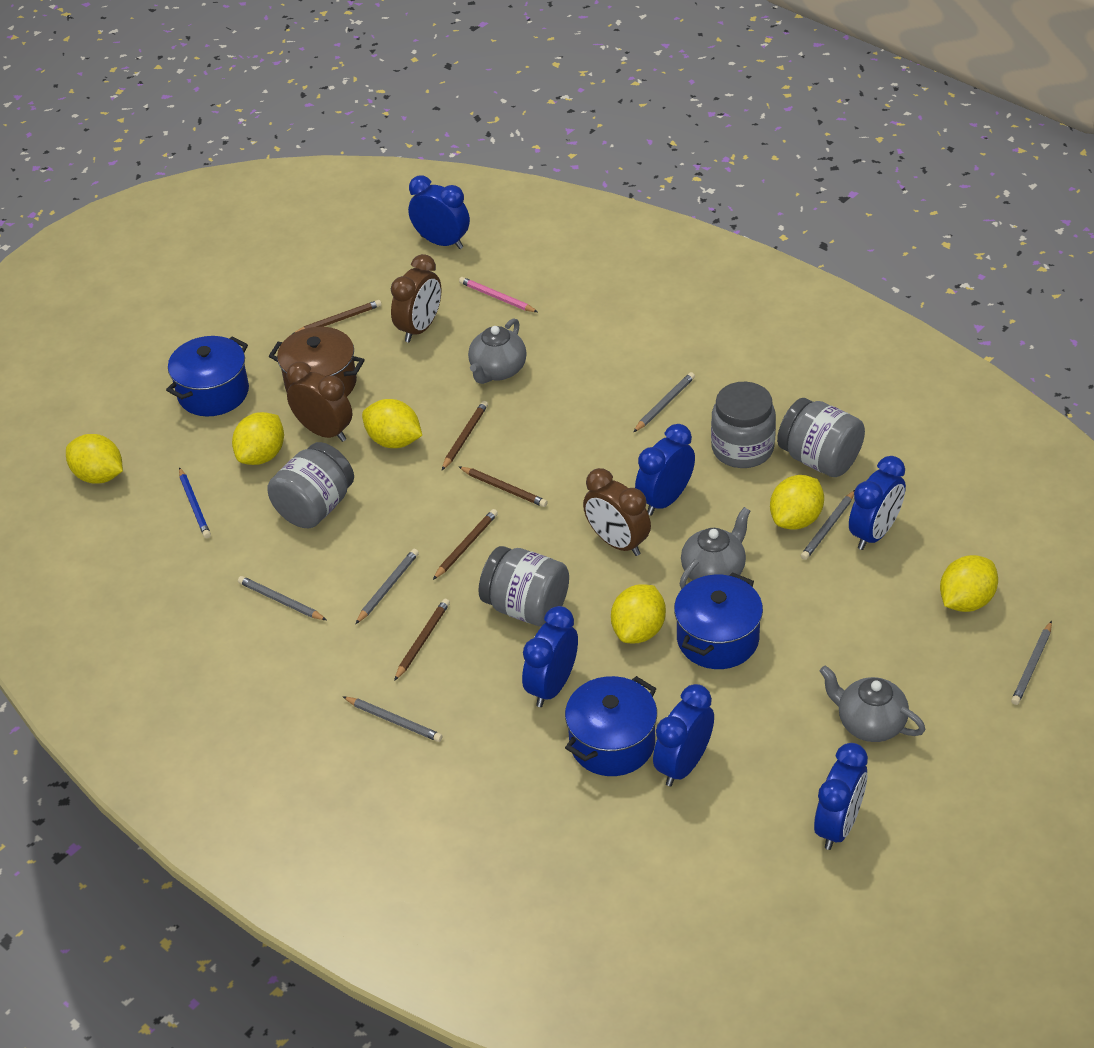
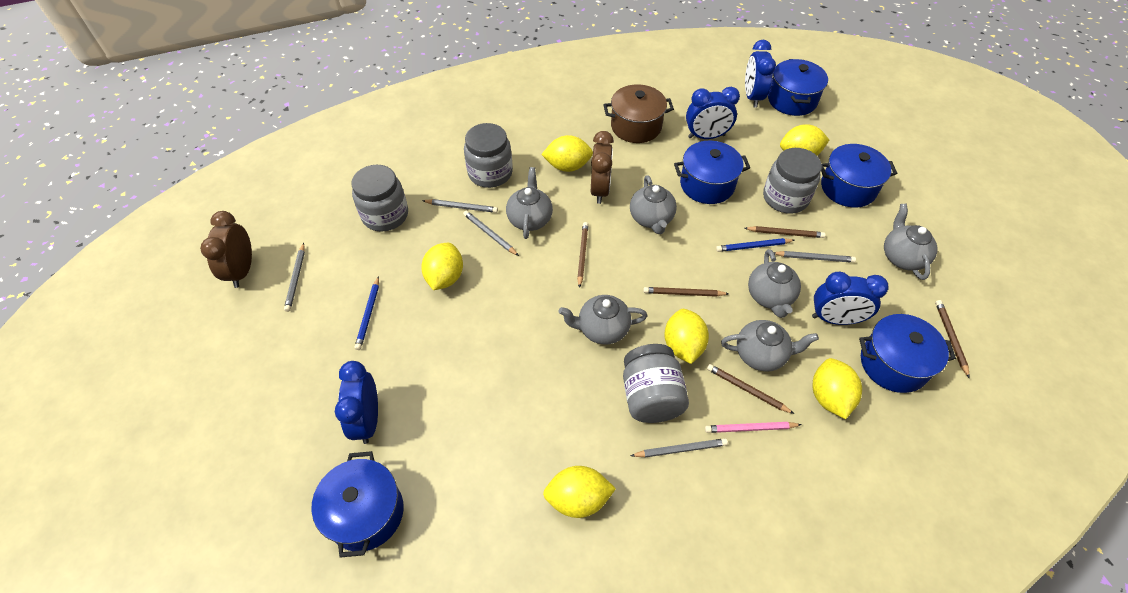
blue clock: 6 -> 4
blue pencil: 1 -> 2
blue pot: 3 -> 5
brown clock: 3 -> 2
grey pencil: 6 -> 5
grey teapot: 3 -> 6

